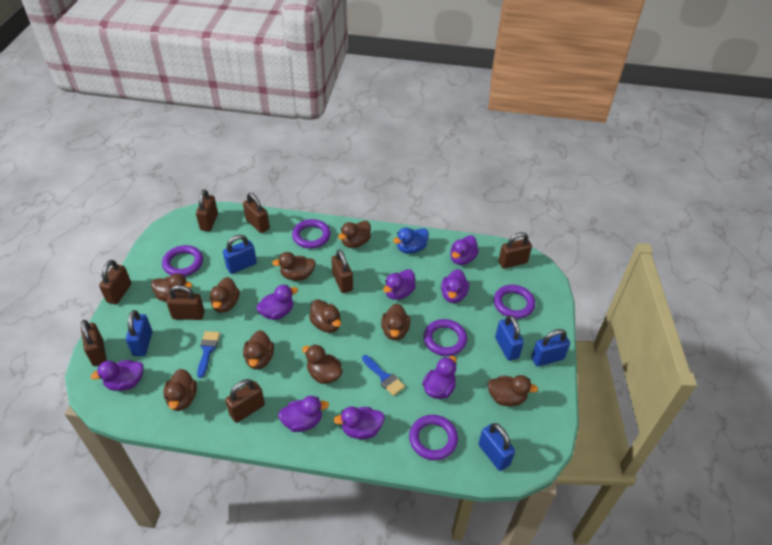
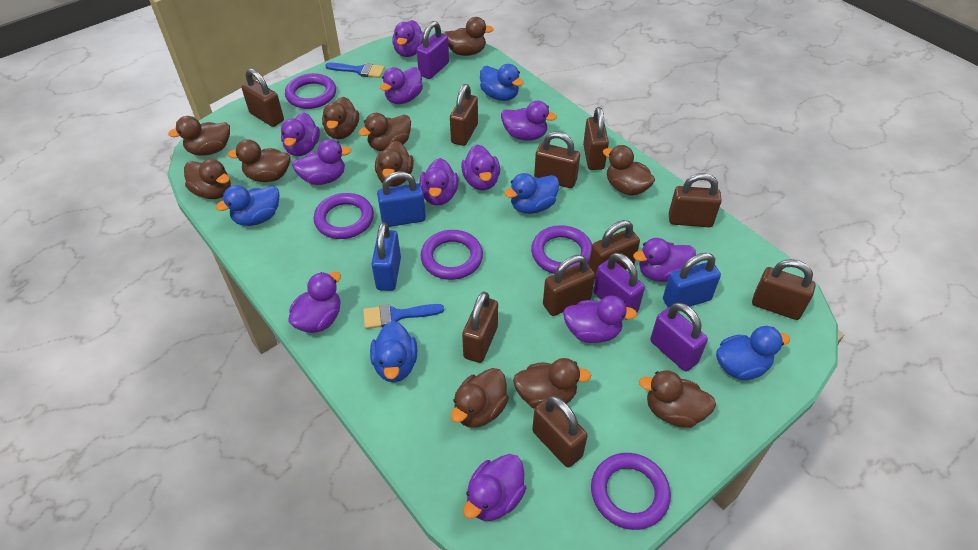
blue duck: 1 -> 5
blue padlock: 5 -> 3
brown duck: 10 -> 11
brown padlock: 8 -> 10
purple duck: 8 -> 11
purple padlock: 0 -> 3

